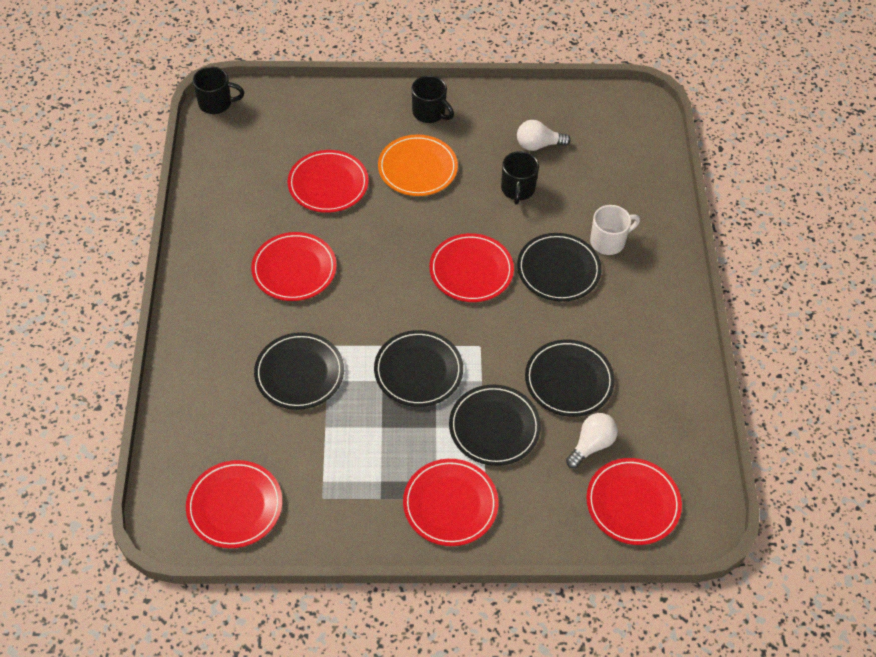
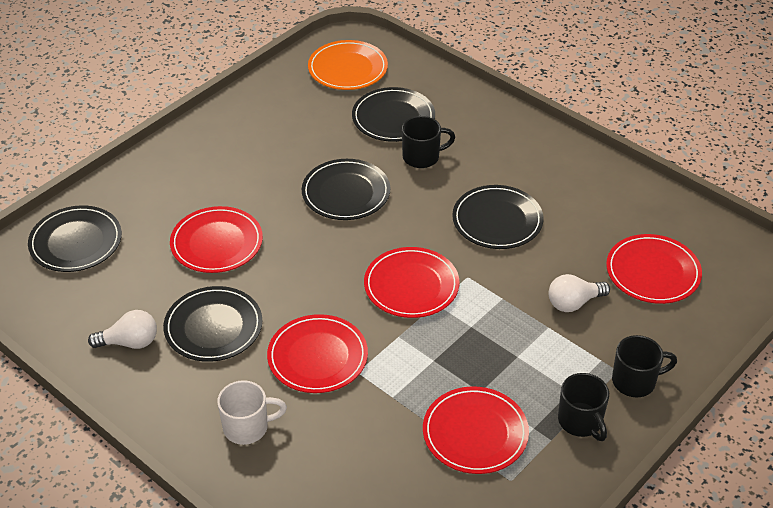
red plate: 6 -> 5

